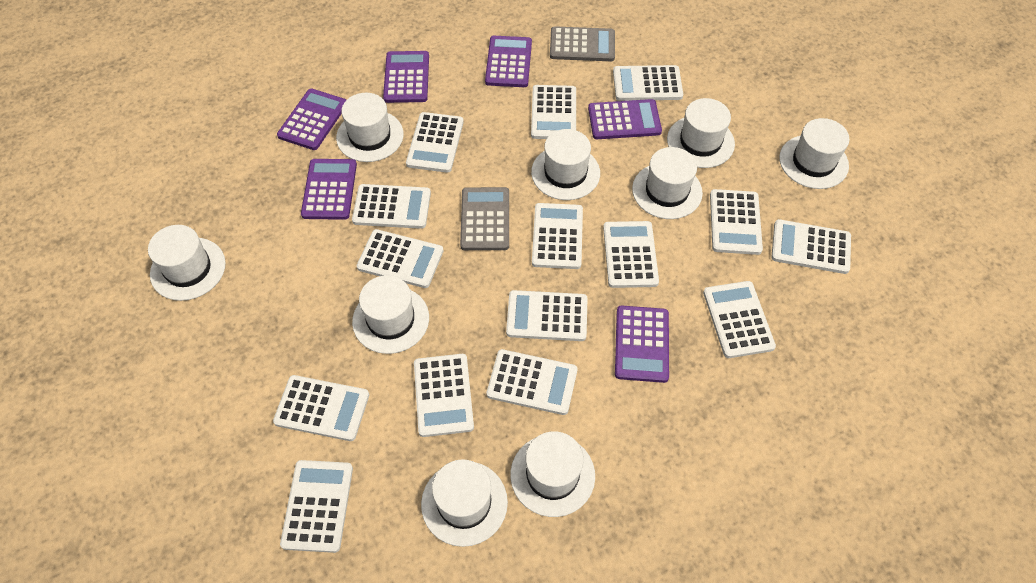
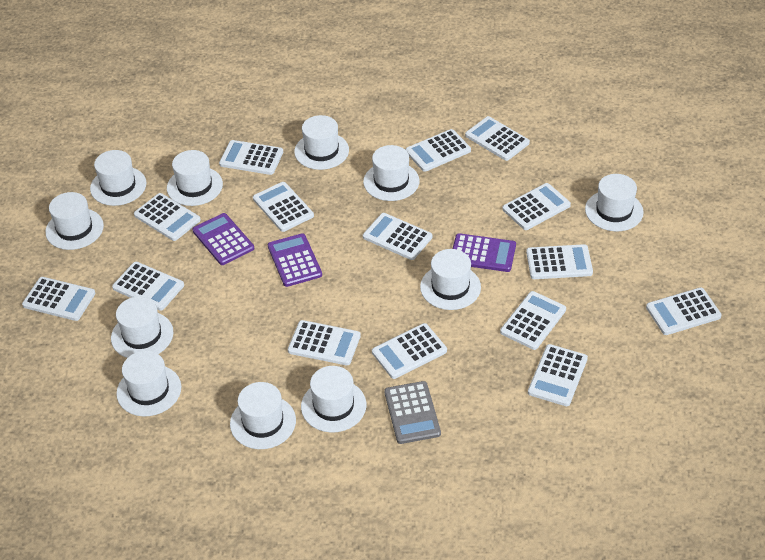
grey calculator: 2 -> 1
purple calculator: 6 -> 3
white hat: 9 -> 11

